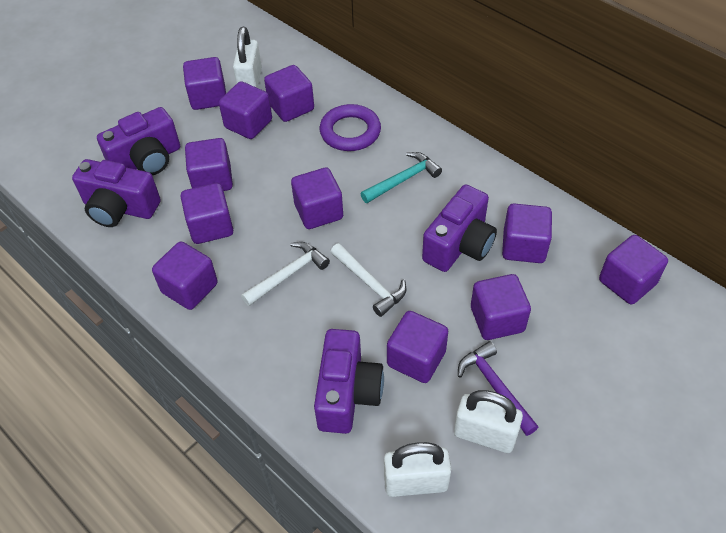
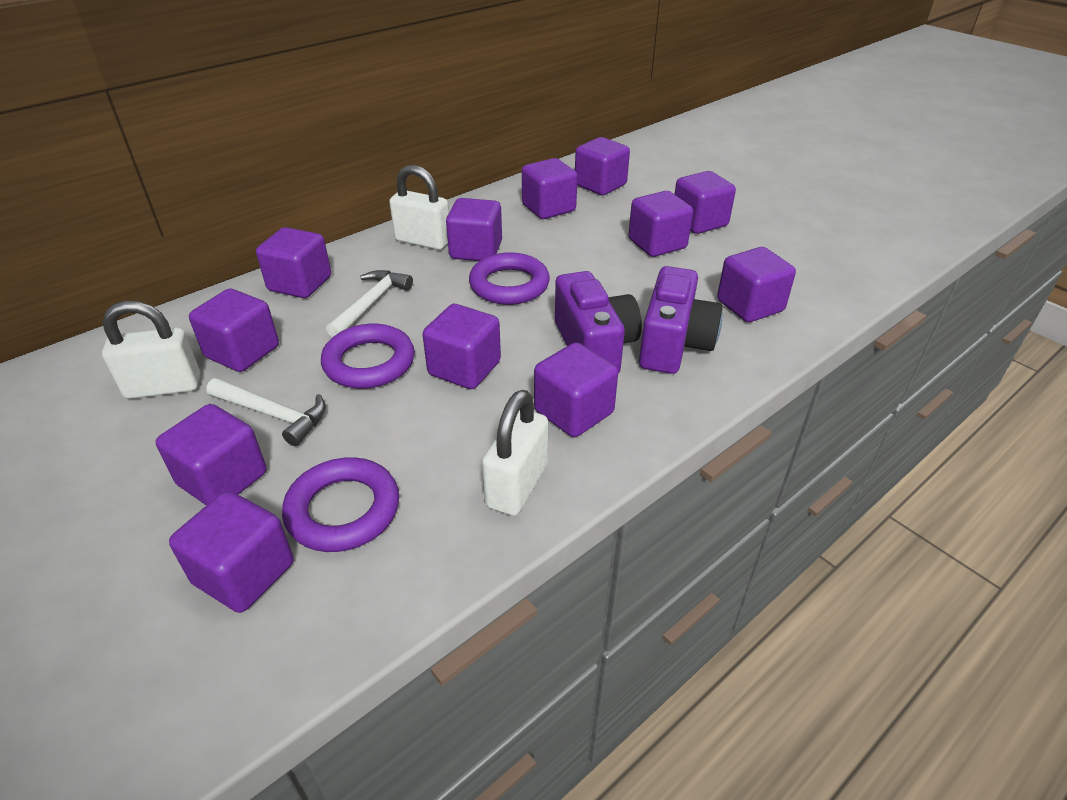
purple camera: 4 -> 2
purple cube: 11 -> 12
purple hammer: 1 -> 0
purple ring: 1 -> 3
turquoise hammer: 1 -> 0

